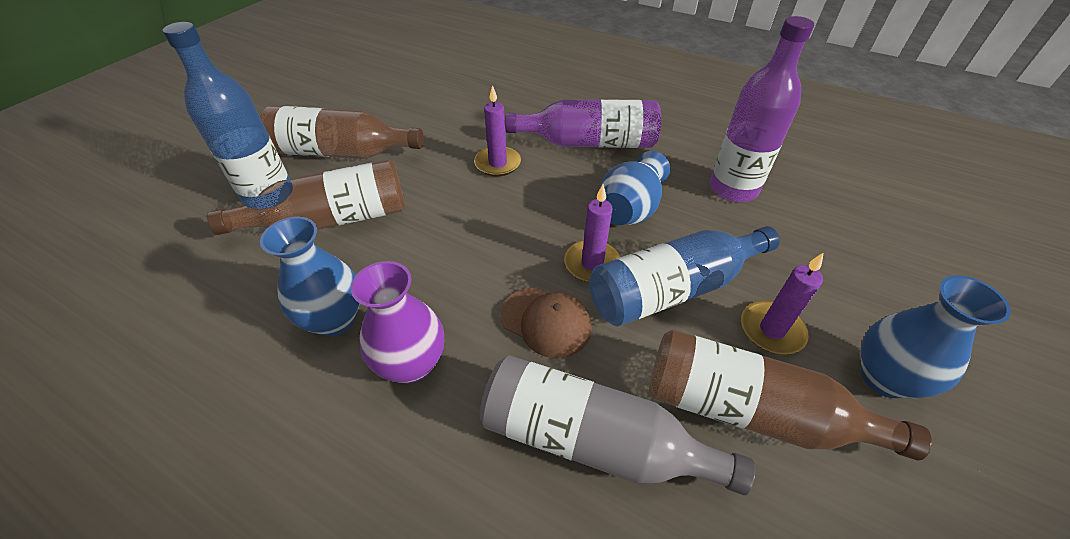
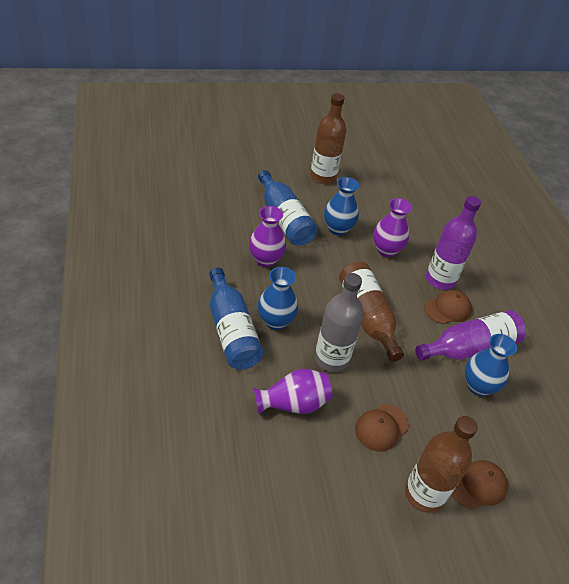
brown cap: 1 -> 3
purple candle: 3 -> 0
purple vase: 1 -> 3

